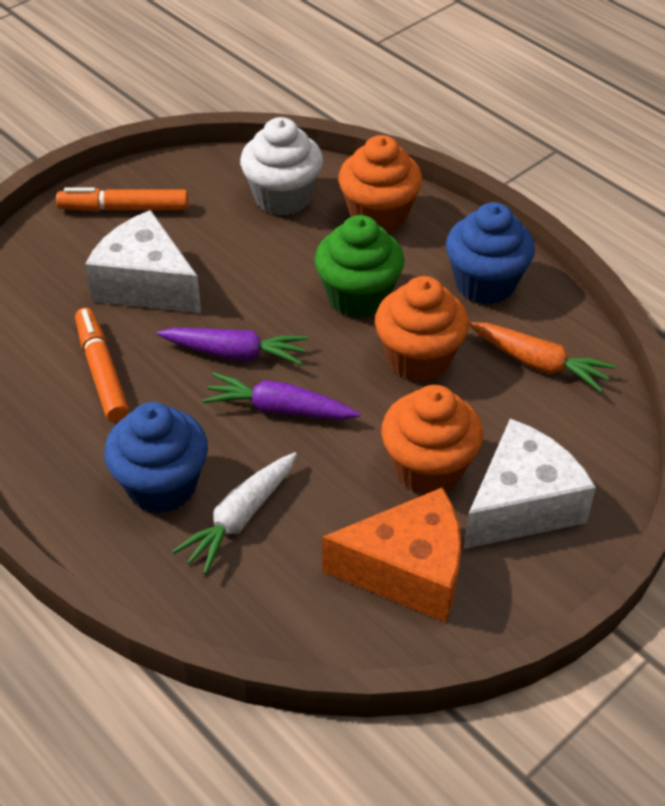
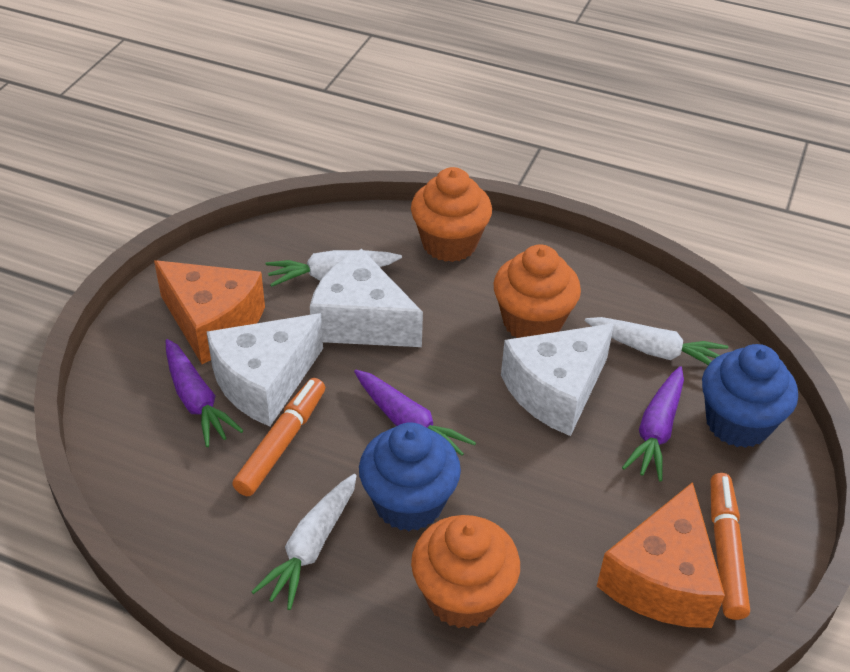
green cupcake: 1 -> 0
orange carrot: 1 -> 0
orange cheese: 1 -> 2
purple carrot: 2 -> 3
white carrot: 1 -> 3
white cheese: 2 -> 3
white cupcake: 1 -> 0

